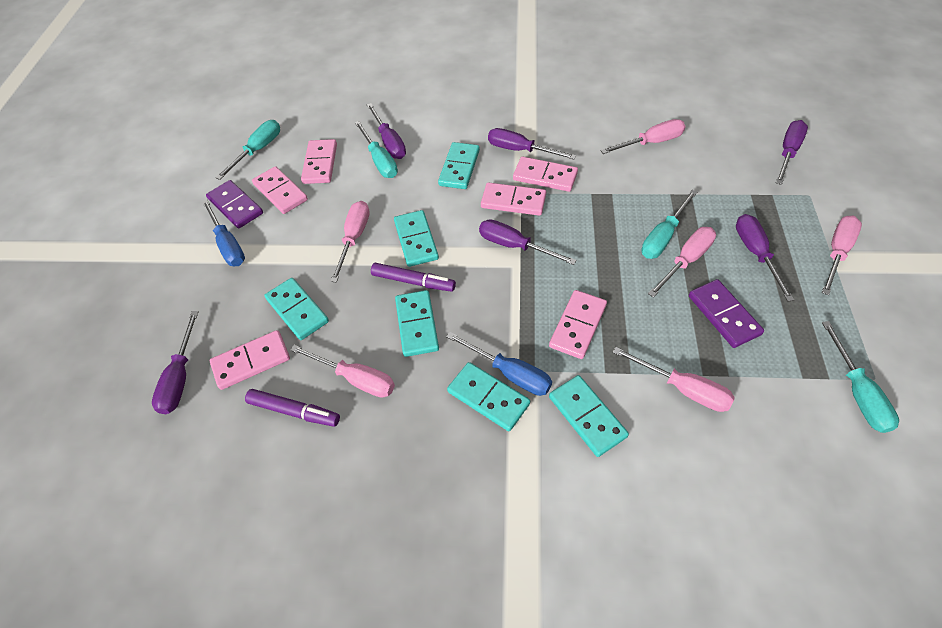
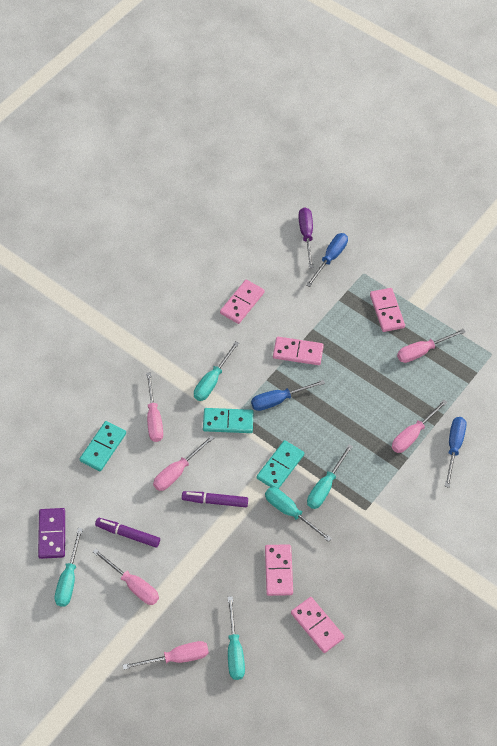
blue screwdriver: 2 -> 3
pink domino: 6 -> 5
purple domino: 2 -> 1
purple screwdriver: 6 -> 1
turquoise domino: 6 -> 3
turquoise screwdriver: 4 -> 5

